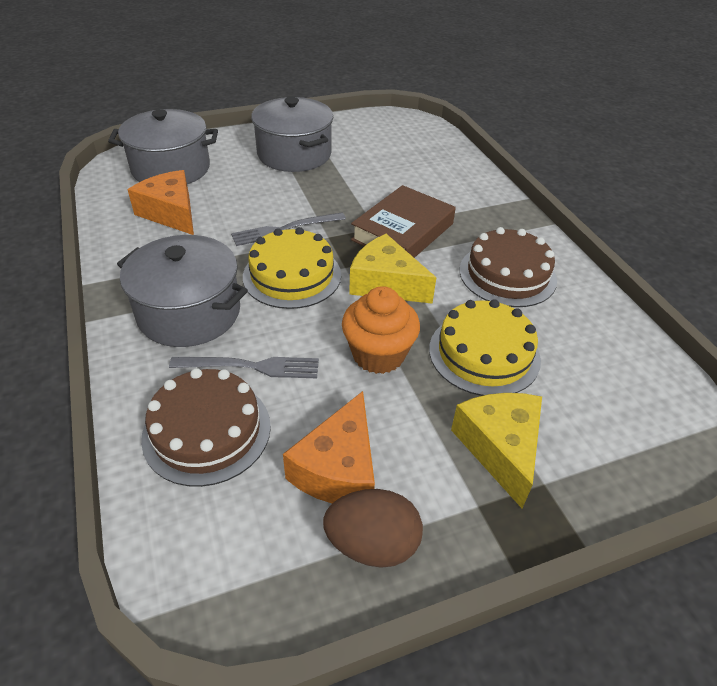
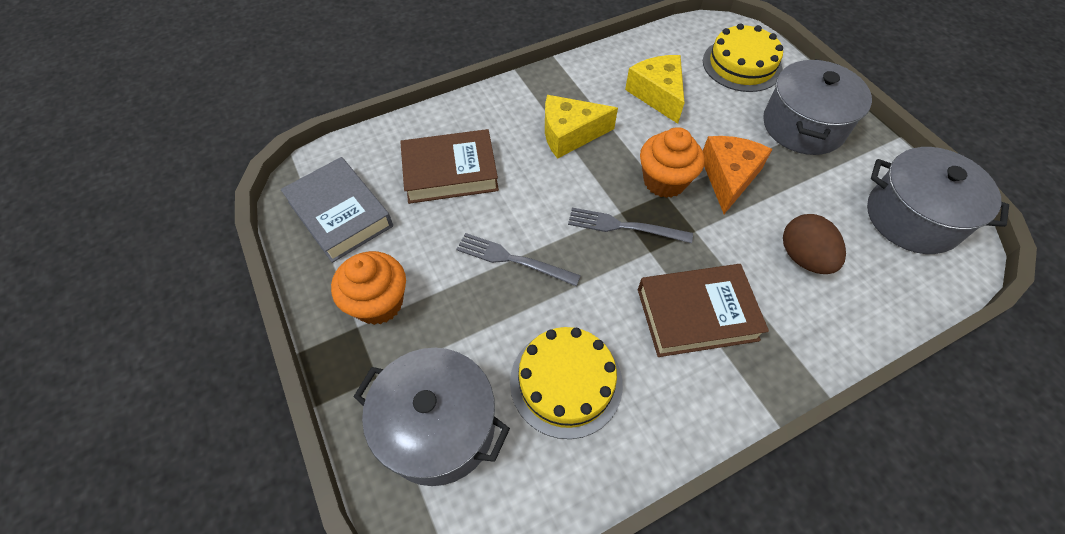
brown book: 1 -> 2
brown cake: 2 -> 0
grey book: 0 -> 1
orange cheese: 2 -> 1
orange cupcake: 1 -> 2

